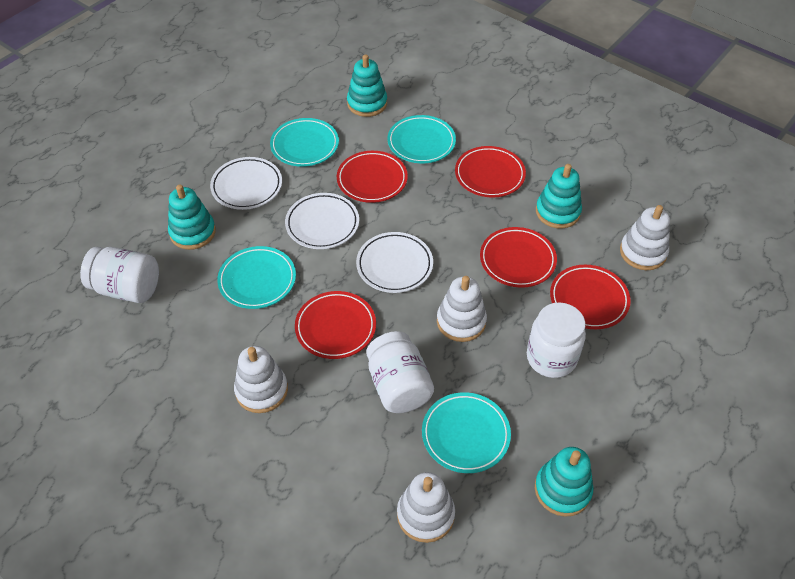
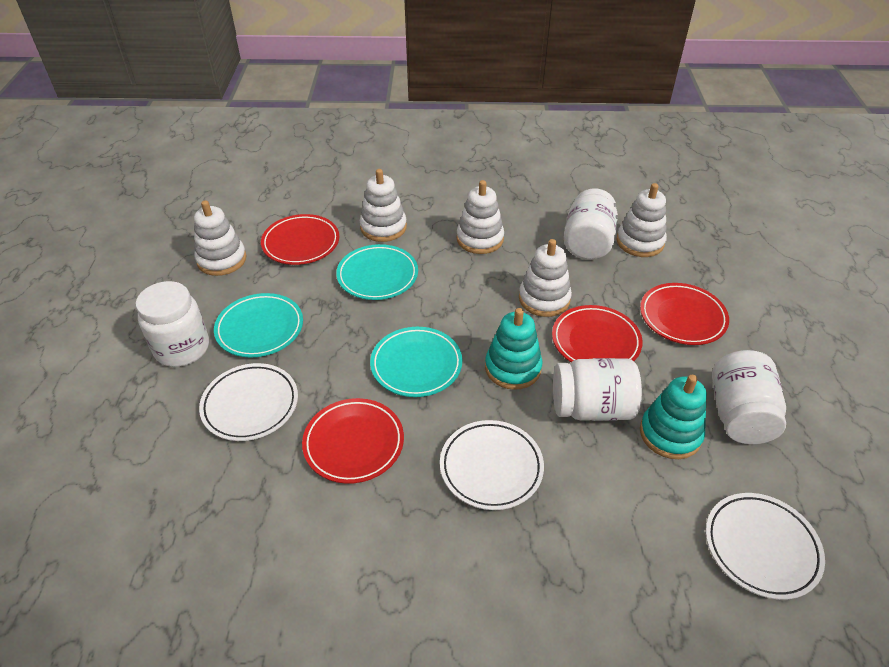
red plate: 5 -> 4
turquoise plate: 4 -> 3
turquoise stacking toy: 4 -> 2
white jar: 3 -> 4
white stacking toy: 4 -> 5

